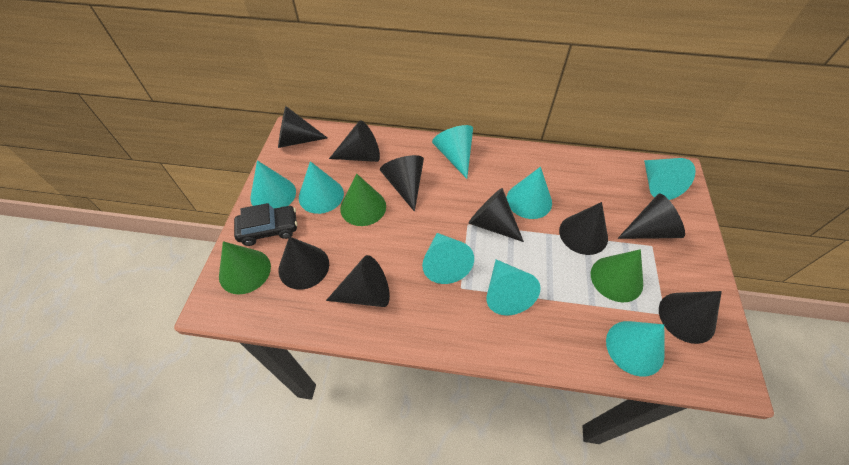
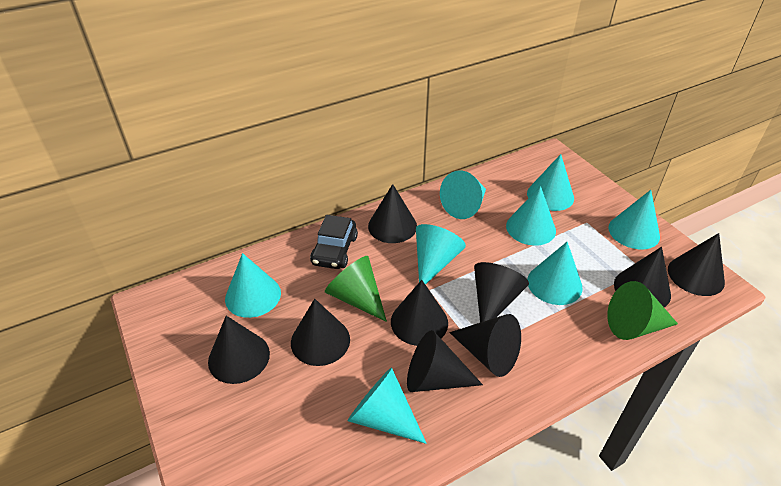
green cone: 3 -> 2

